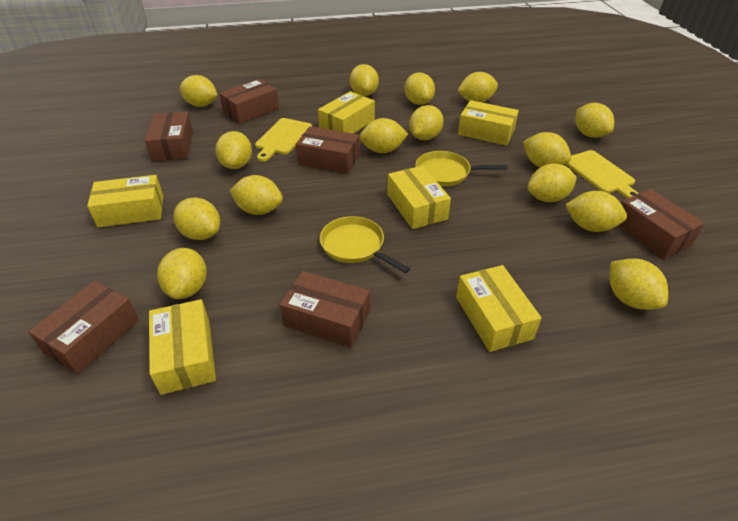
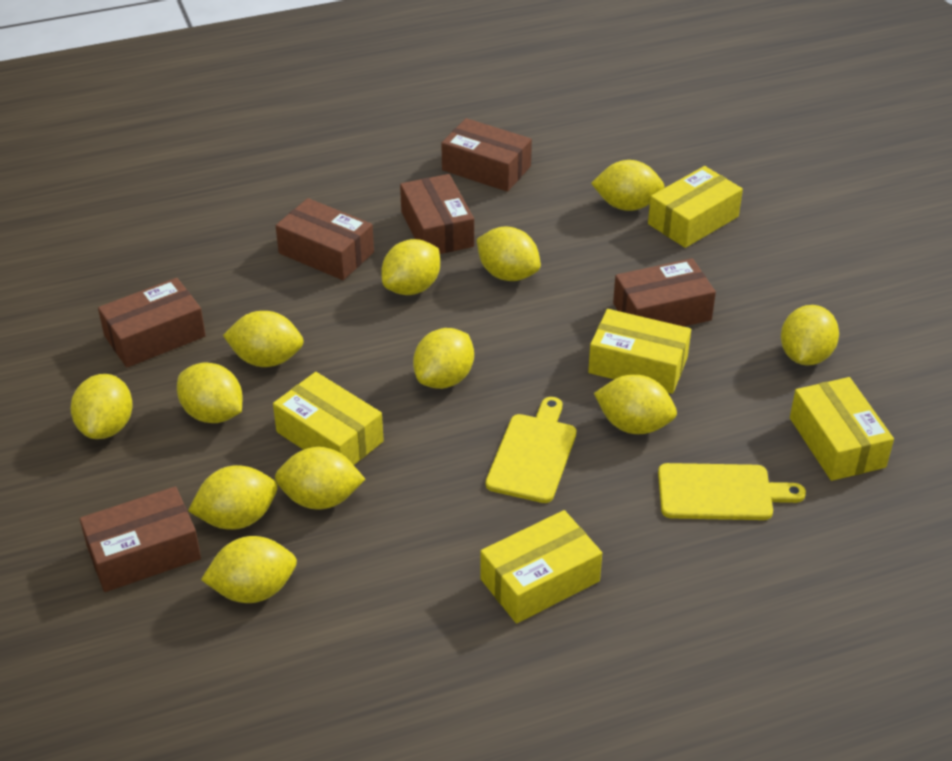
yellow box: 6 -> 5
yellow lemon: 15 -> 12
yellow pan: 2 -> 0

